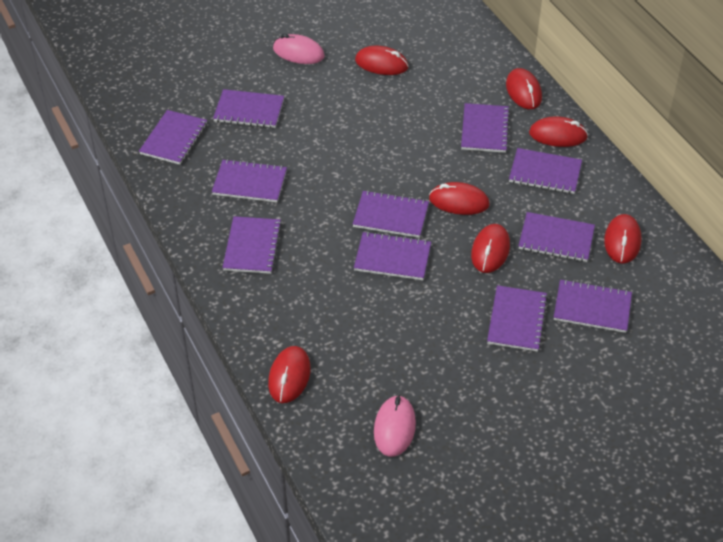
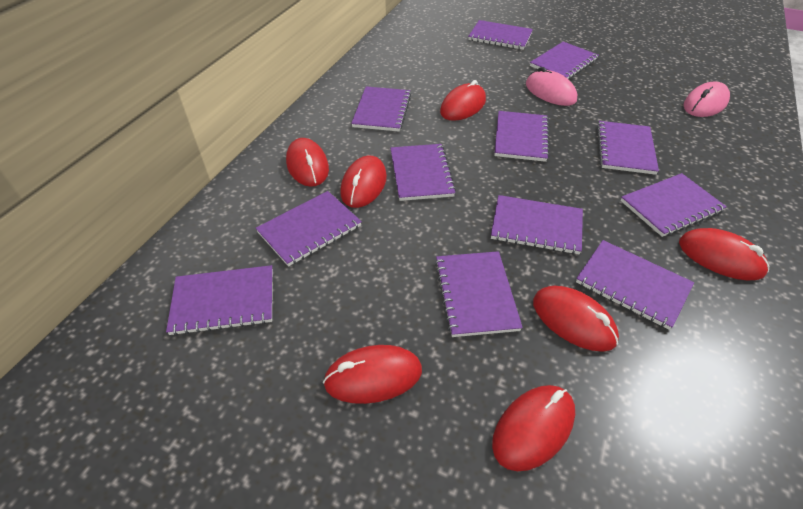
purple notebook: 11 -> 12

